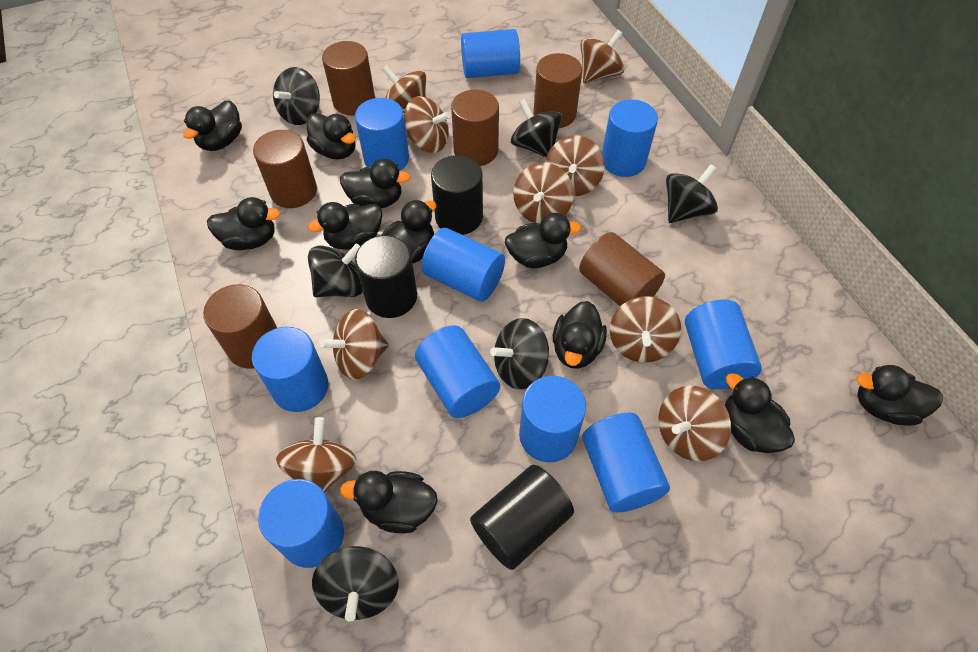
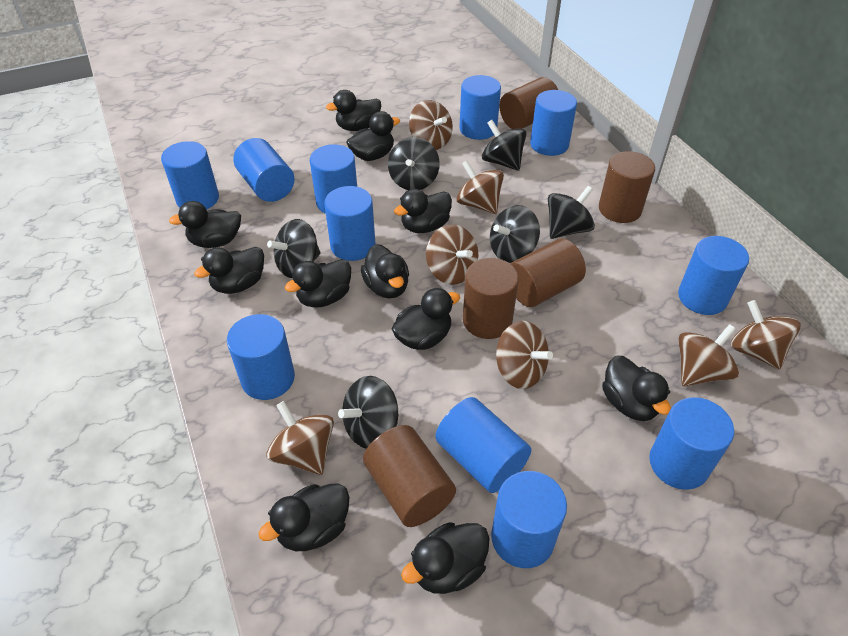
black cylinder: 3 -> 0
blue cylinder: 10 -> 11
brown cylinder: 6 -> 5
brown spinning top: 9 -> 7

